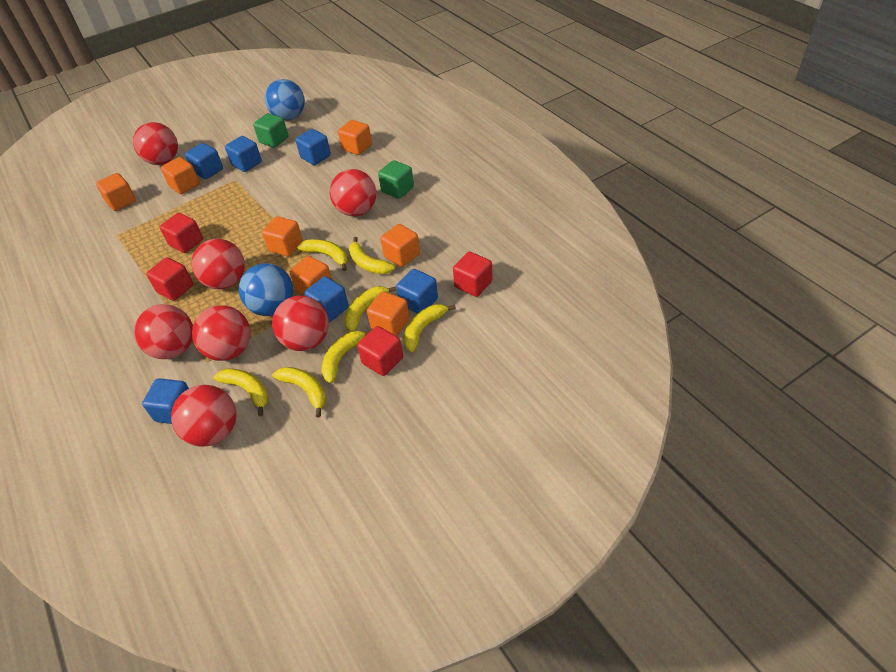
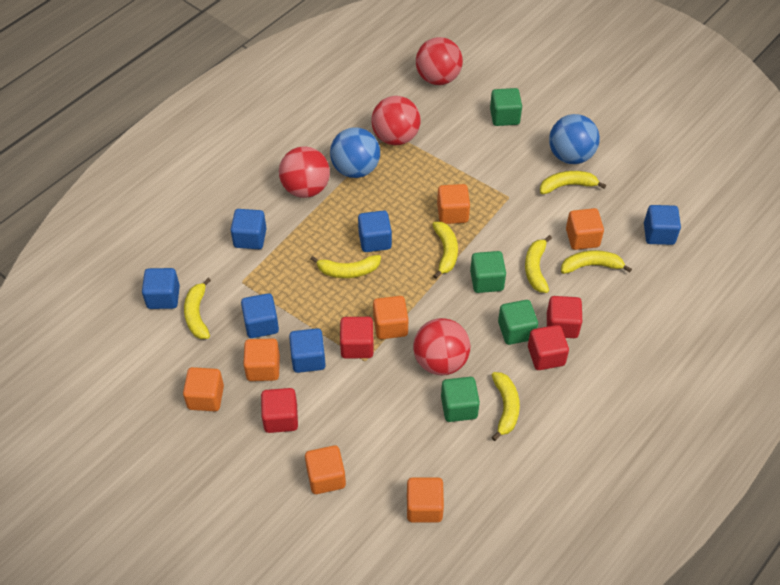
green cube: 2 -> 4
red ball: 7 -> 4

